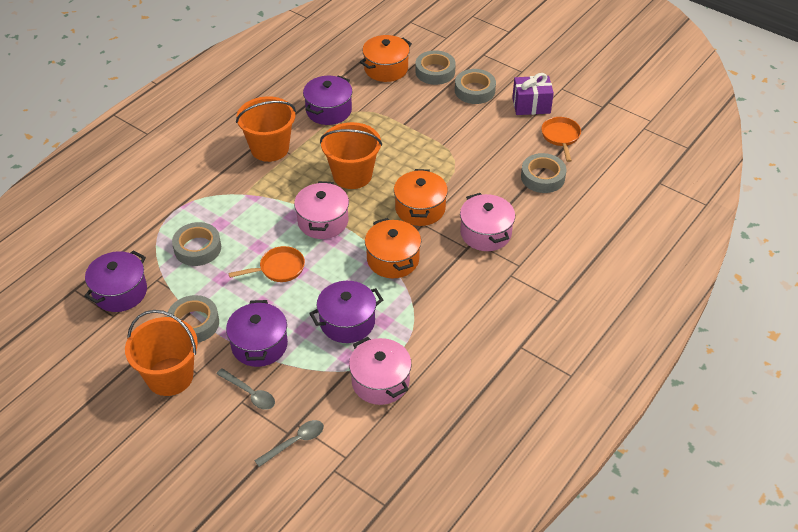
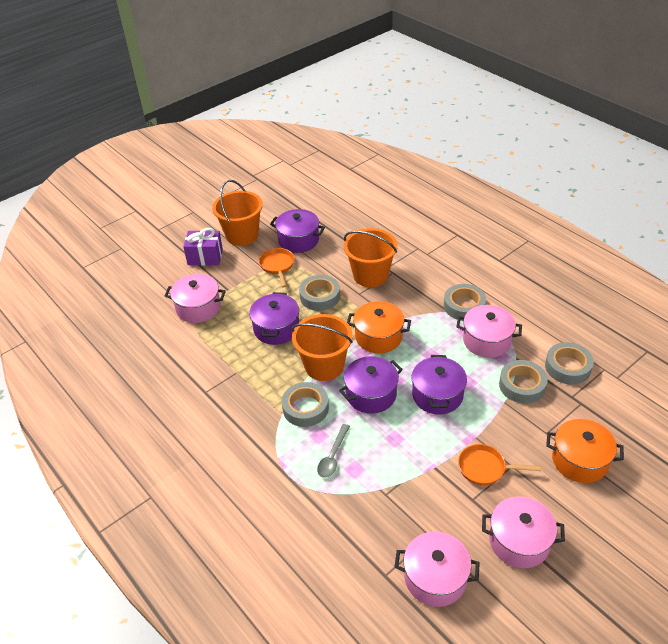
grey spoon: 2 -> 1
orange pot: 3 -> 2
pink pot: 3 -> 4

